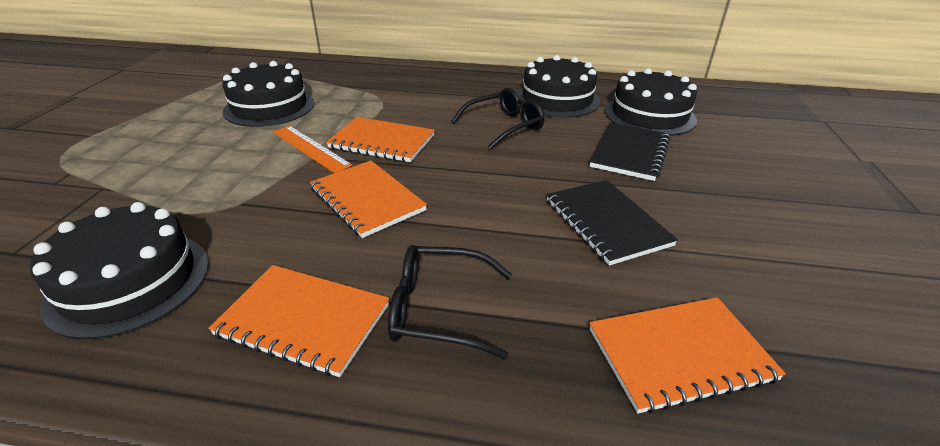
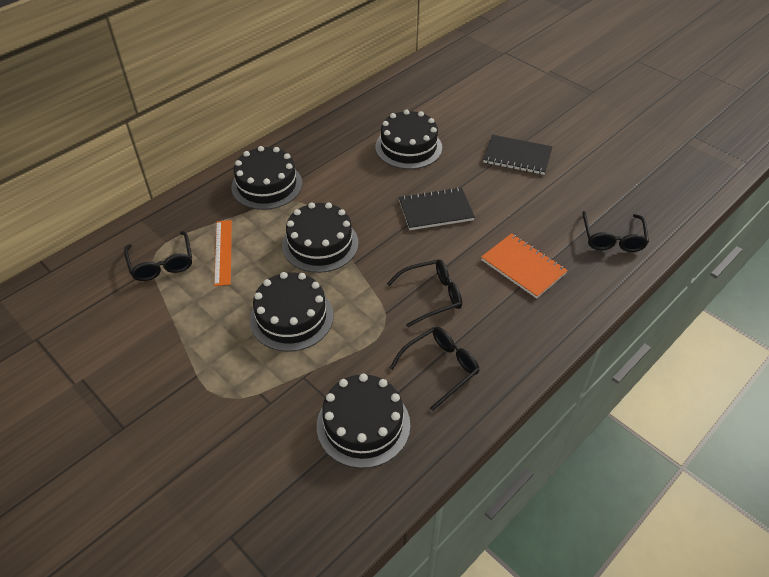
black cake: 4 -> 5
black glasses: 2 -> 4
orange notebook: 4 -> 1

